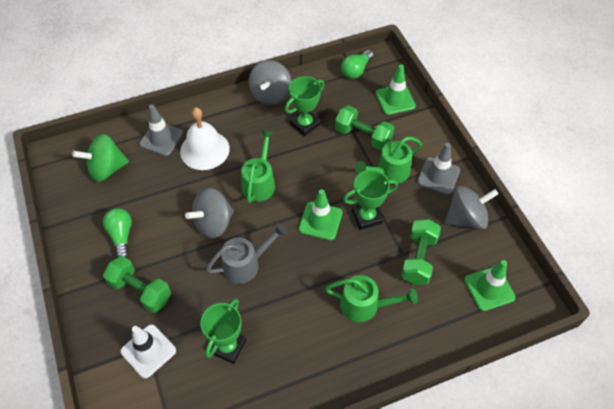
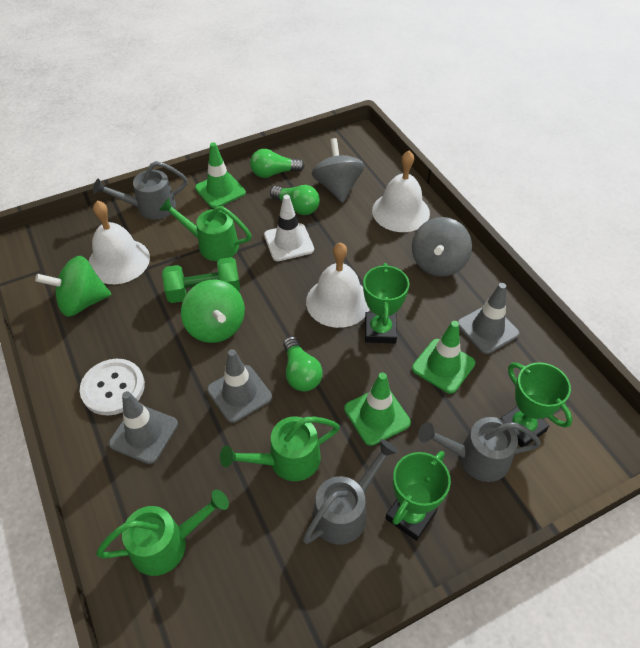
green dumbbell: 3 -> 1
green light bulb: 2 -> 3
green spinning top: 1 -> 2
grey spinning top: 3 -> 2
grey traffic cone: 2 -> 3
grey watering can: 1 -> 3
white bell: 1 -> 3
white button: 0 -> 1

